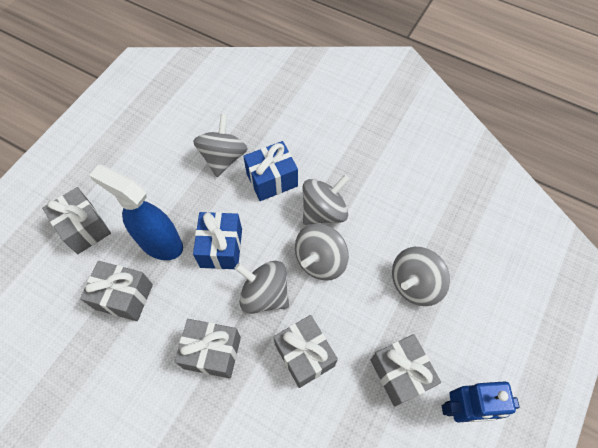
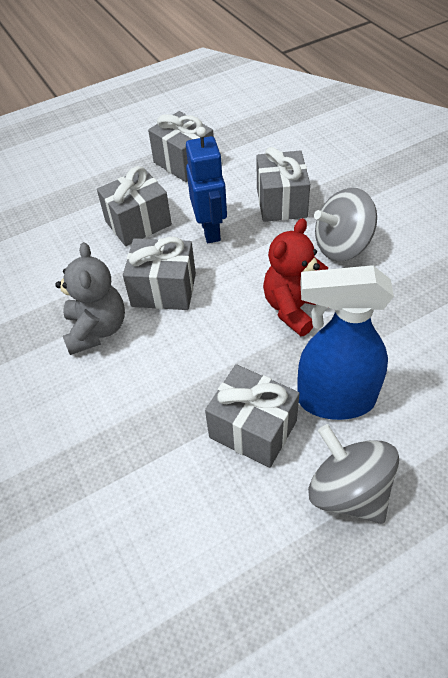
blue gift: 2 -> 0
grey spinning top: 5 -> 2
grey teddy bear: 0 -> 1
red teddy bear: 0 -> 1

